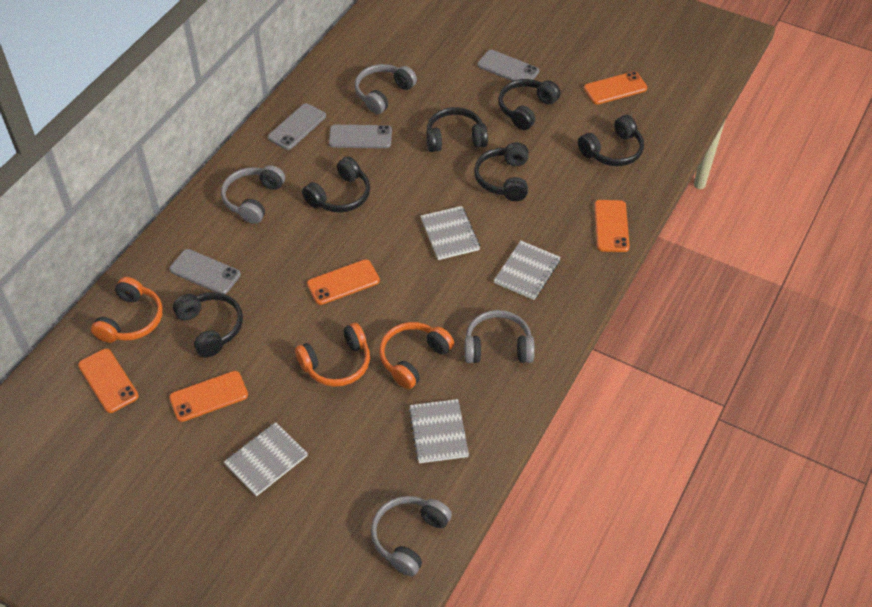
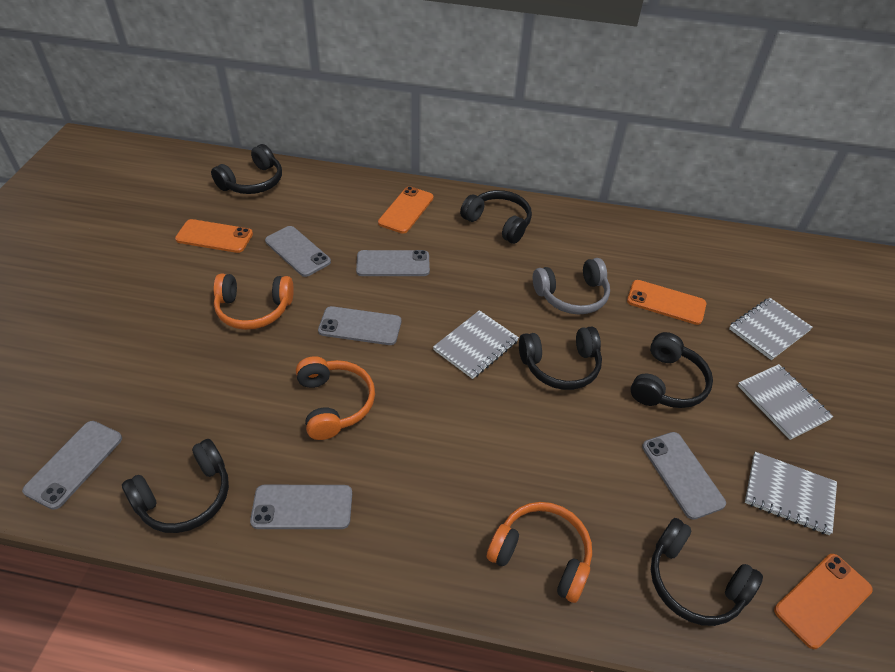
grey headphones: 4 -> 1
grey phone: 4 -> 6
orange phone: 5 -> 4

